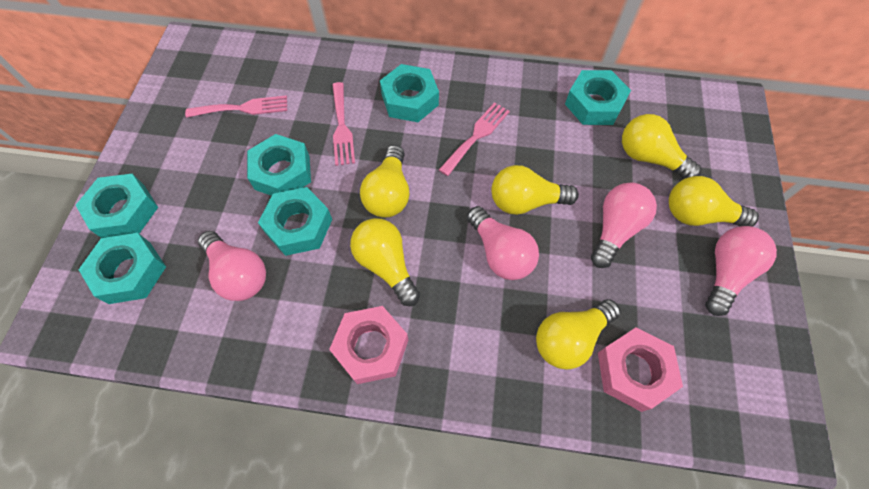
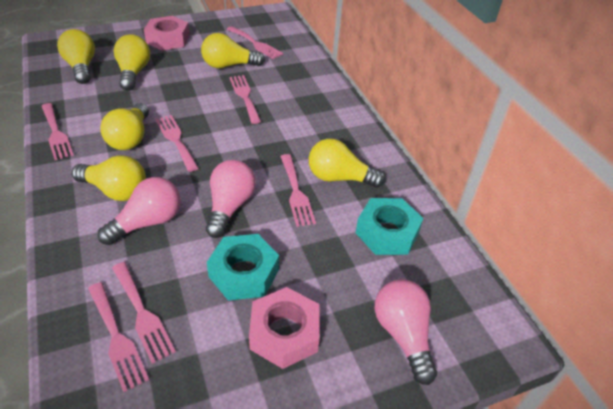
pink fork: 3 -> 7
pink light bulb: 4 -> 3
turquoise nut: 6 -> 2

